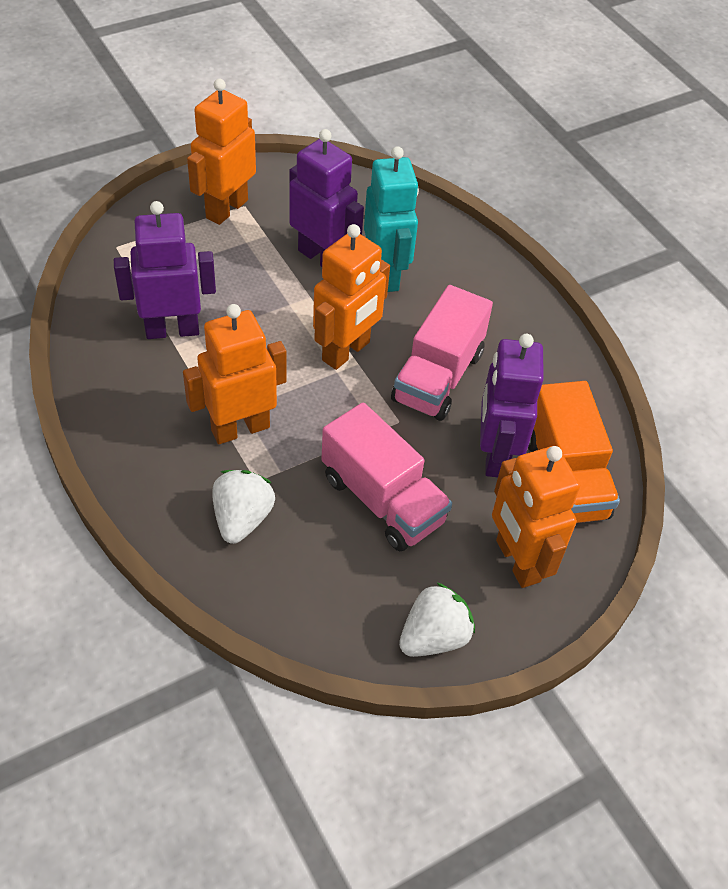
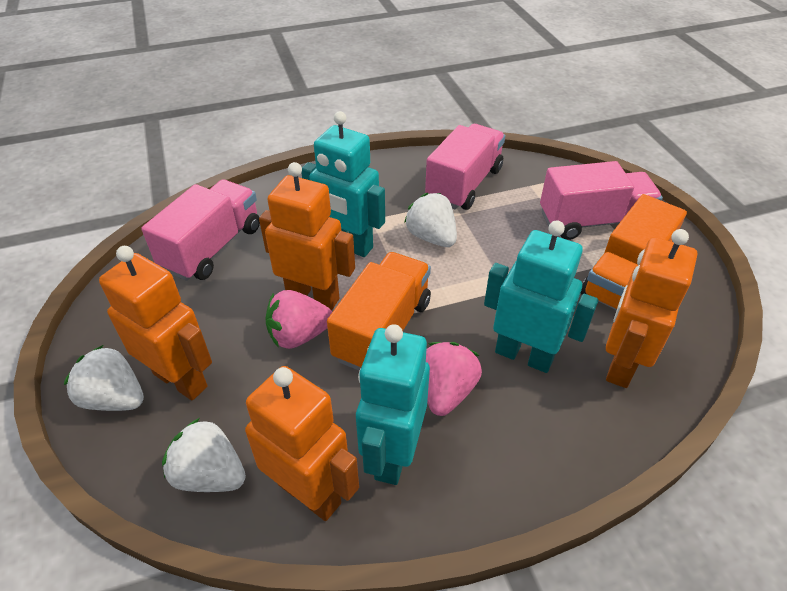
orange truck: 1 -> 2
pink strawberry: 0 -> 2
pink truck: 2 -> 3
purple robot: 3 -> 0
turquoise robot: 1 -> 3
white strawberry: 2 -> 3

